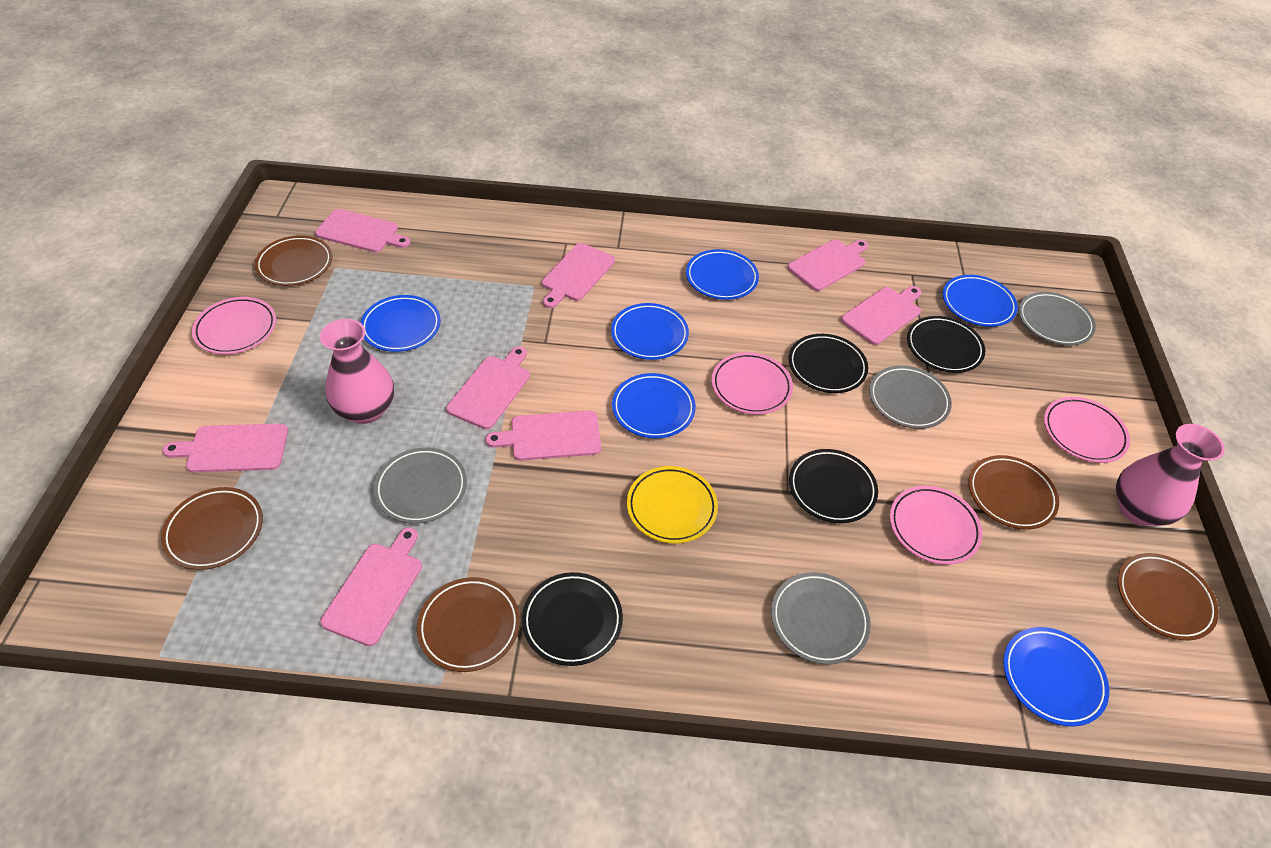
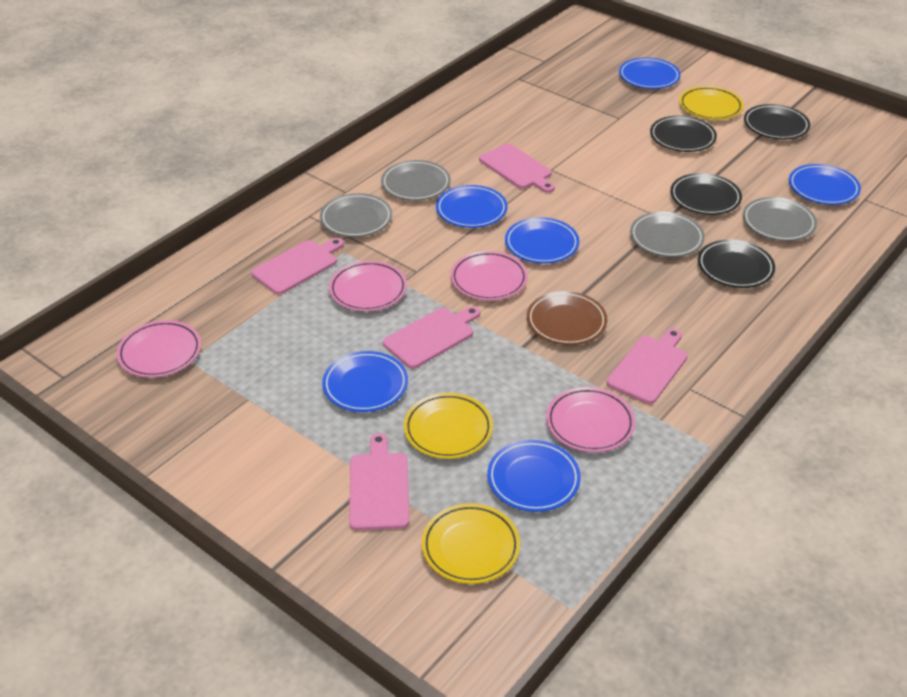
brown plate: 5 -> 1
pink cutting board: 8 -> 5
pink vase: 2 -> 0
yellow plate: 1 -> 3

